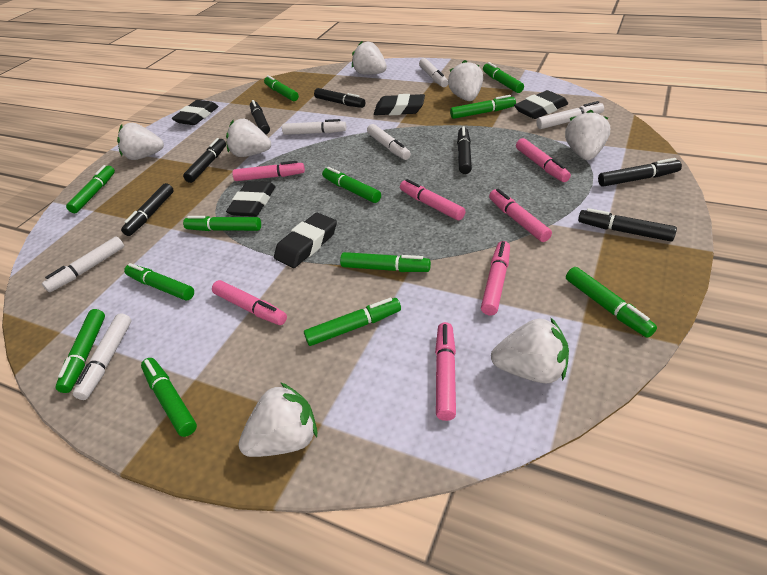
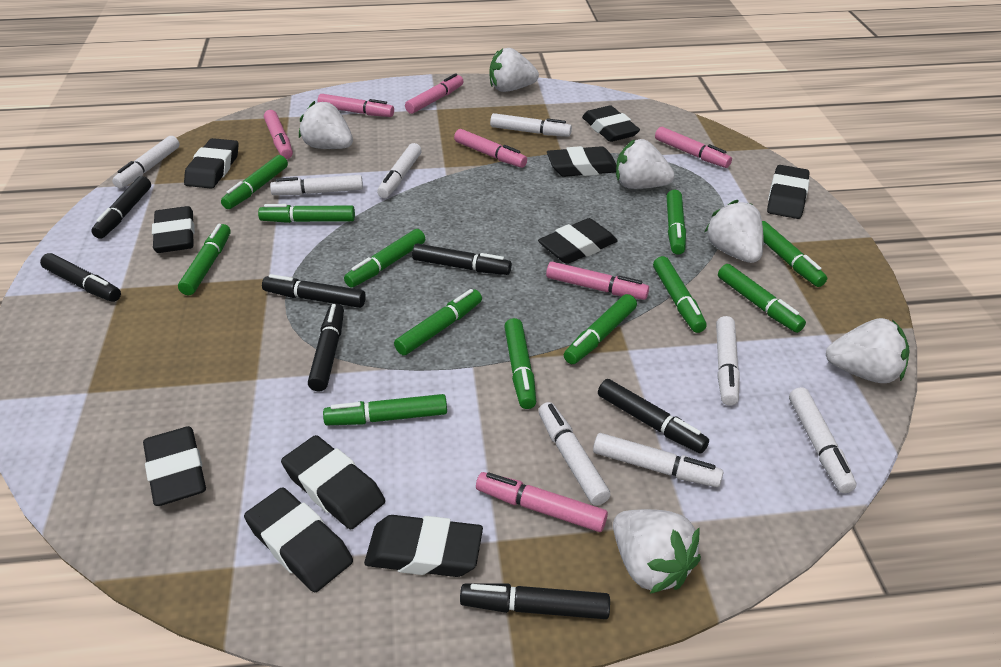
black eraser: 5 -> 10
white marker: 6 -> 8
white strawberry: 7 -> 6

